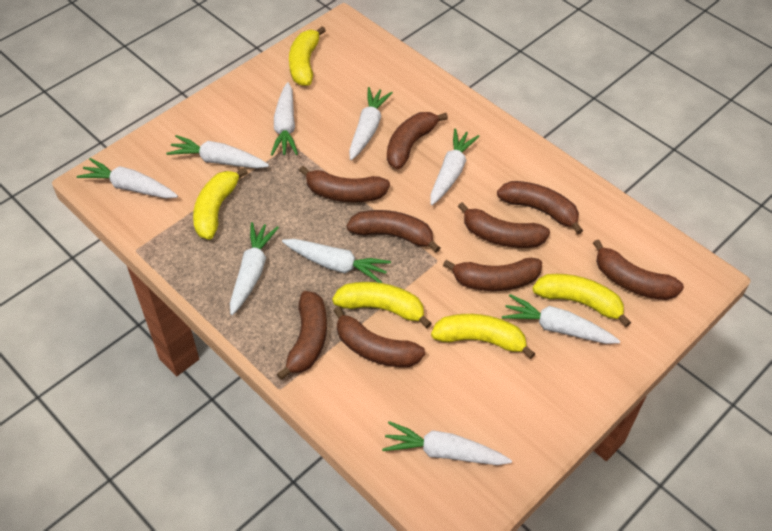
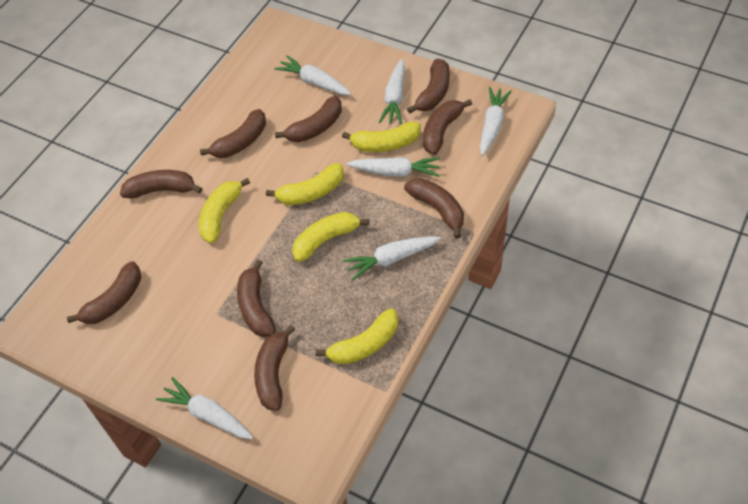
white carrot: 9 -> 6

